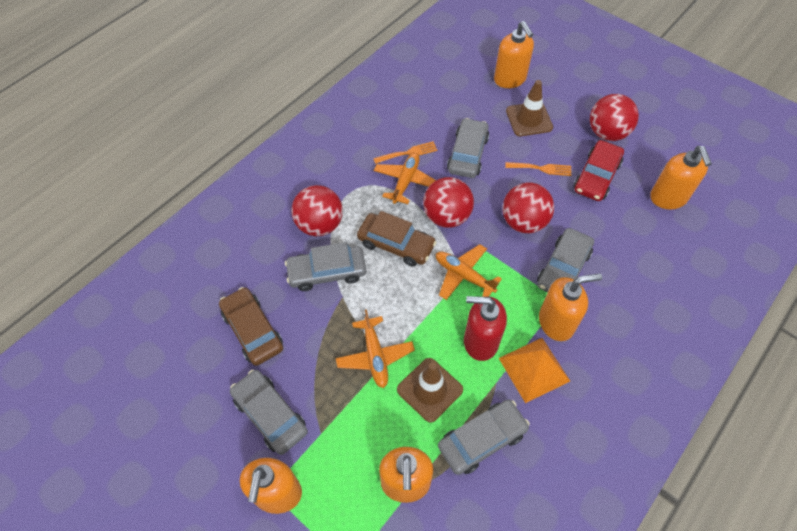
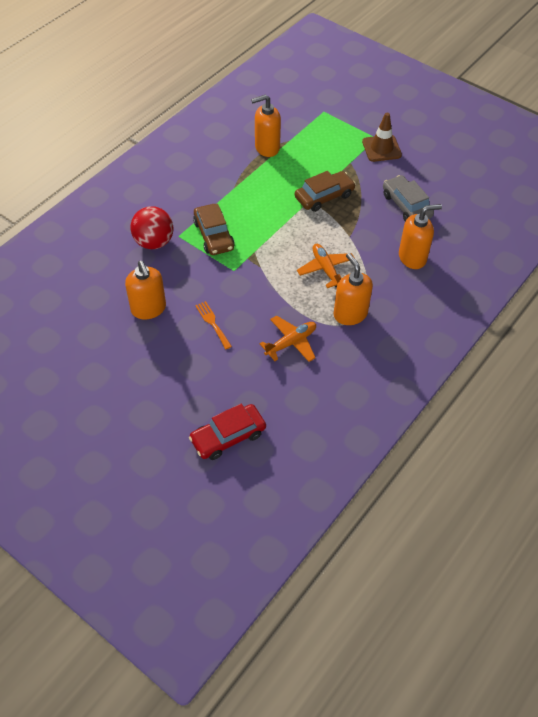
brown traffic cone: 2 -> 1
grey car: 5 -> 1
orange fork: 2 -> 1
orange plane: 3 -> 2
orange pyramid: 1 -> 0
orange soap dispenser: 5 -> 4
red ball: 4 -> 1
red soap dispenser: 1 -> 0

